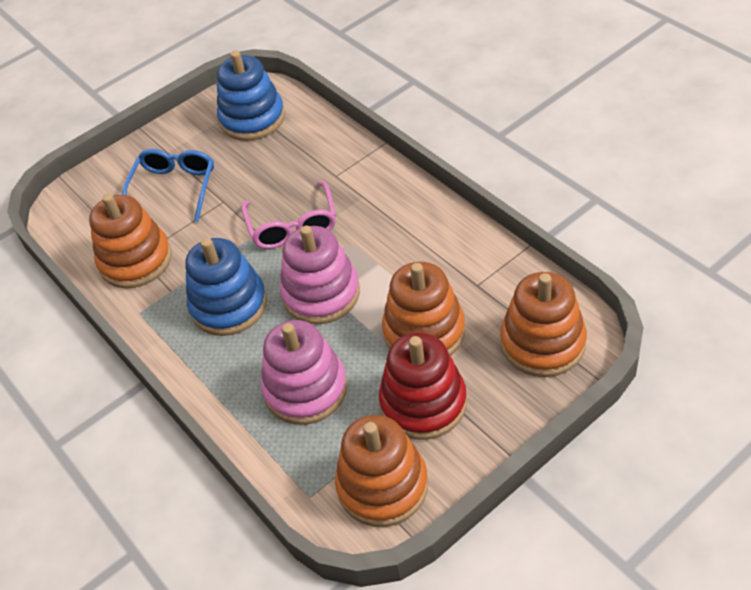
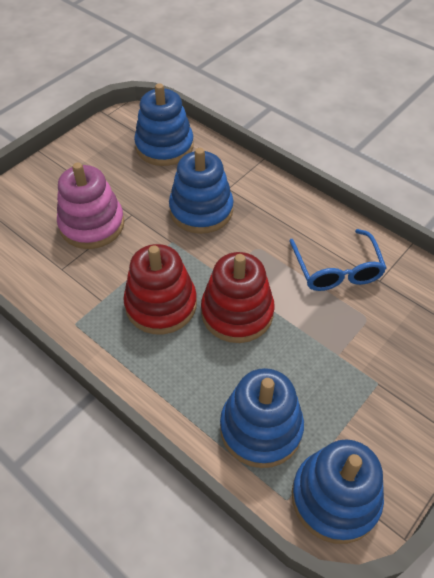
blue stacking toy: 2 -> 4
orange stacking toy: 4 -> 0
pink glasses: 1 -> 0
pink stacking toy: 2 -> 1
red stacking toy: 1 -> 2

